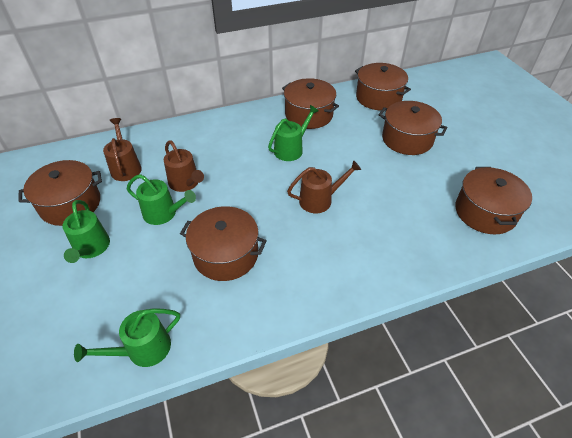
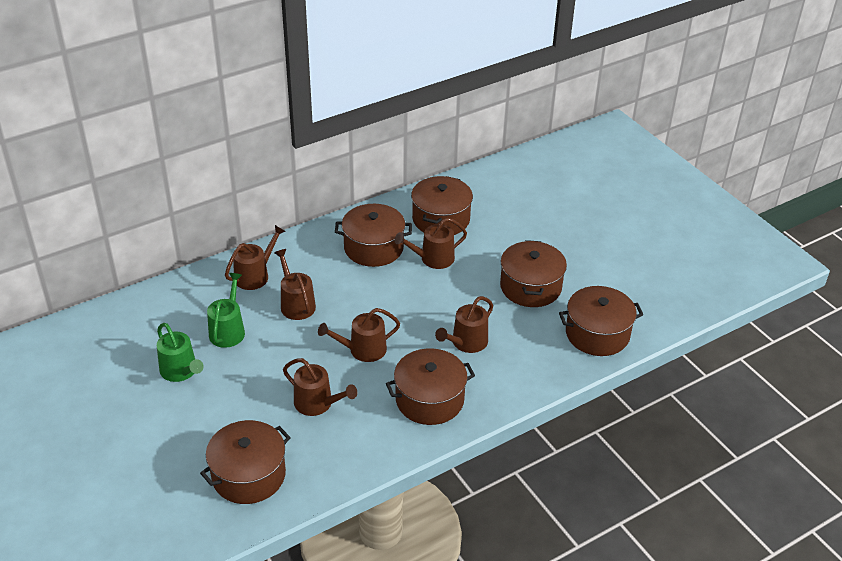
brown watering can: 3 -> 6
green watering can: 4 -> 2

